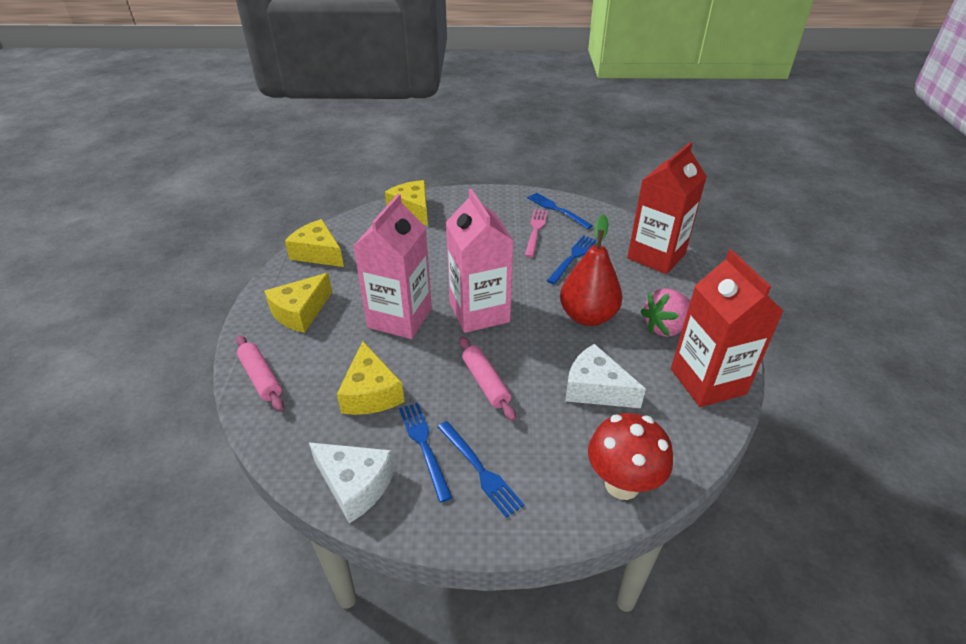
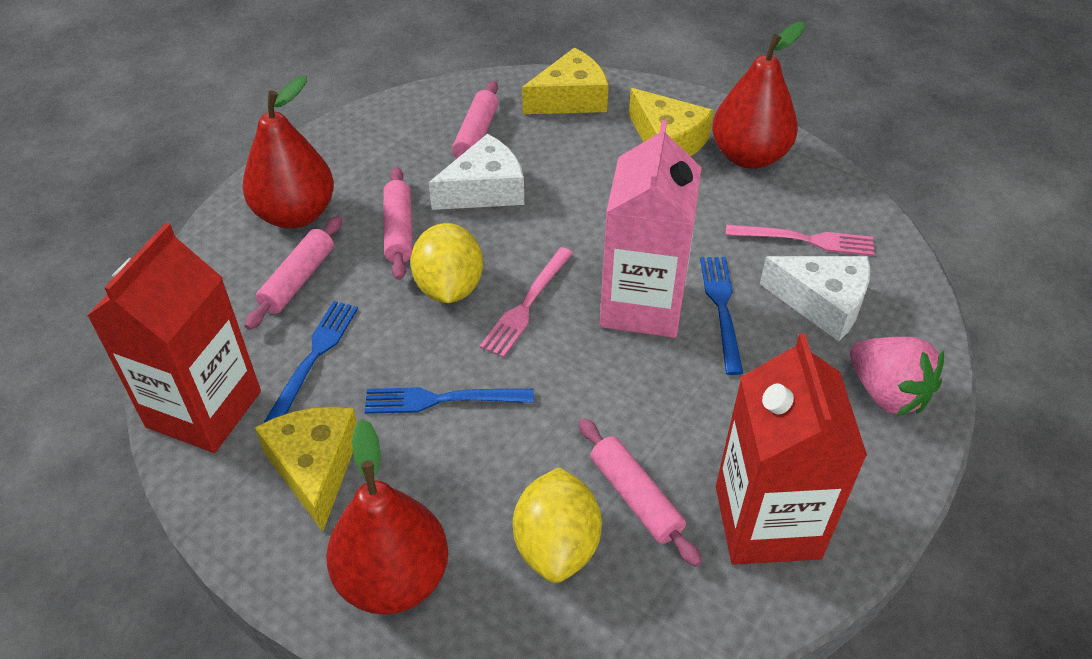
blue fork: 4 -> 3
pink carton: 2 -> 1
pink fork: 1 -> 2
pink rolling pin: 2 -> 4
red mushroom: 1 -> 0
red pear: 1 -> 3
yellow cheese: 4 -> 3
yellow lemon: 0 -> 2

